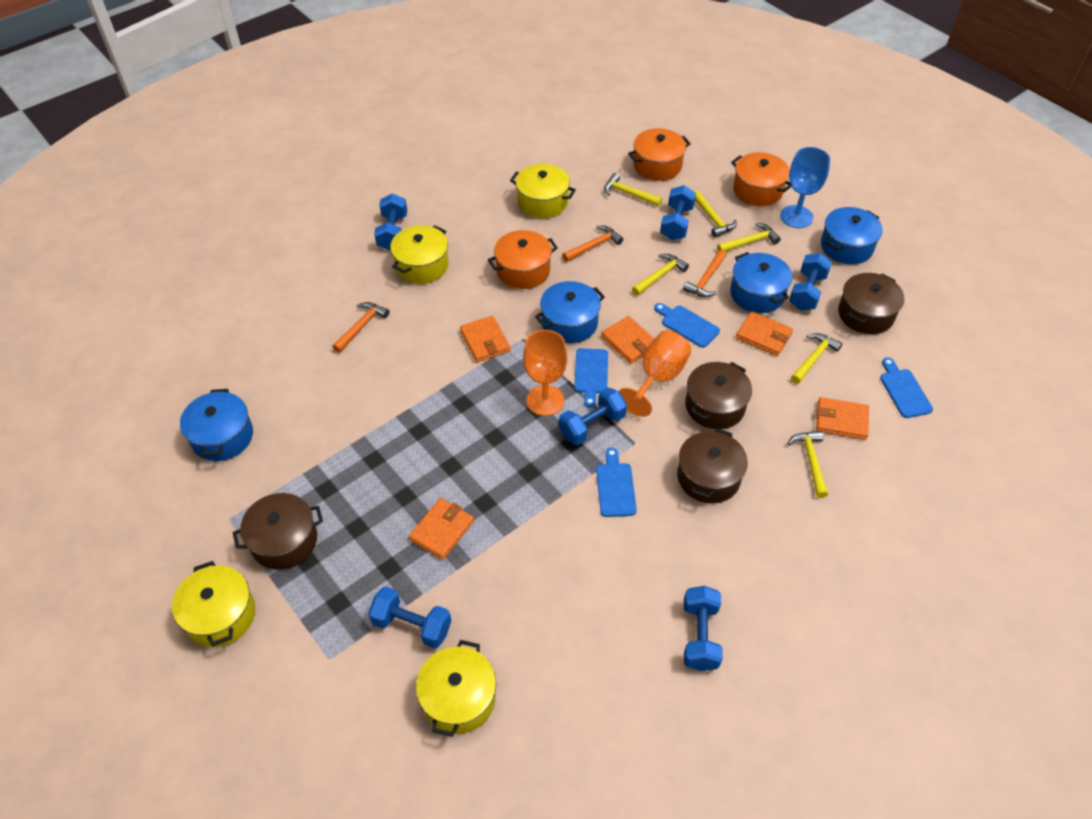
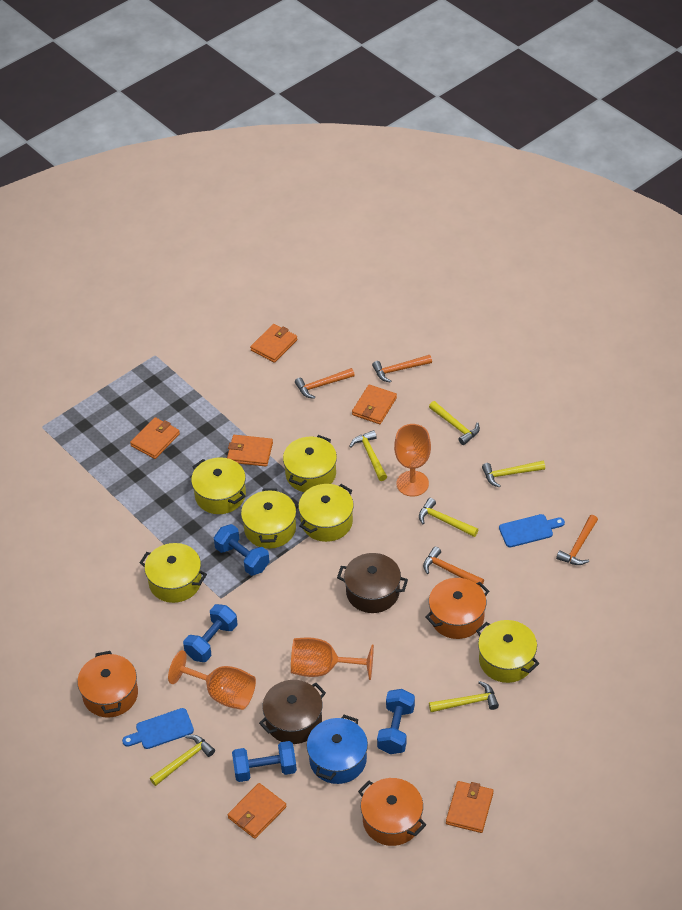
blue cutting board: 4 -> 2
blue dumbbell: 6 -> 4
blue goblet: 1 -> 0
blue pot: 4 -> 1
brown pot: 4 -> 2
orange goblet: 2 -> 3
orange hammer: 3 -> 4
orange wallet: 5 -> 6
yellow pot: 4 -> 6

